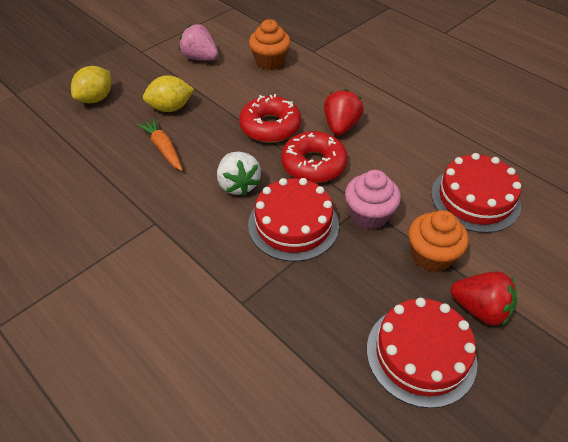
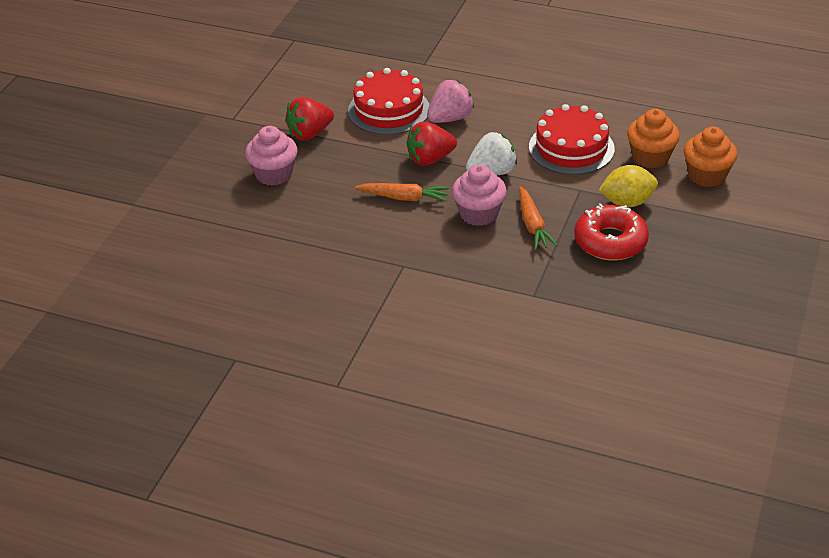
orange carrot: 1 -> 2
pink cupcake: 1 -> 2
red cake: 3 -> 2
red donut: 2 -> 1
yellow lemon: 2 -> 1

